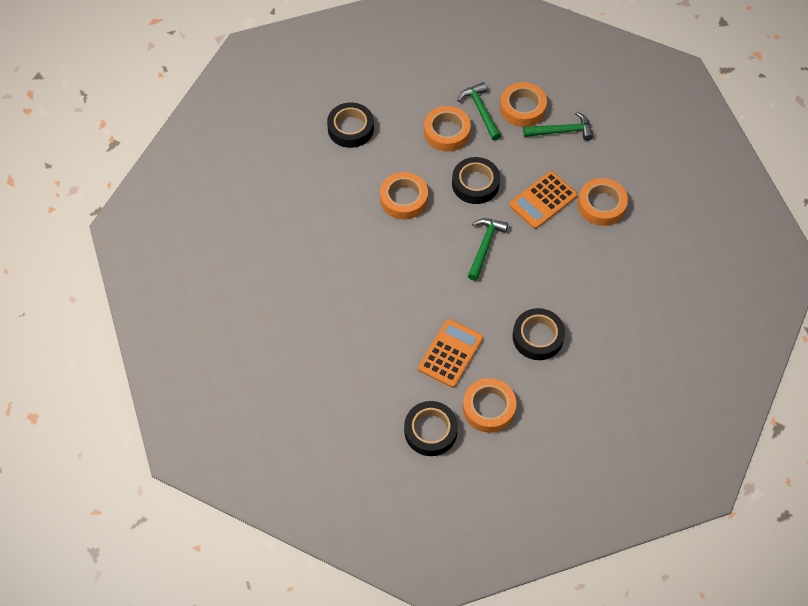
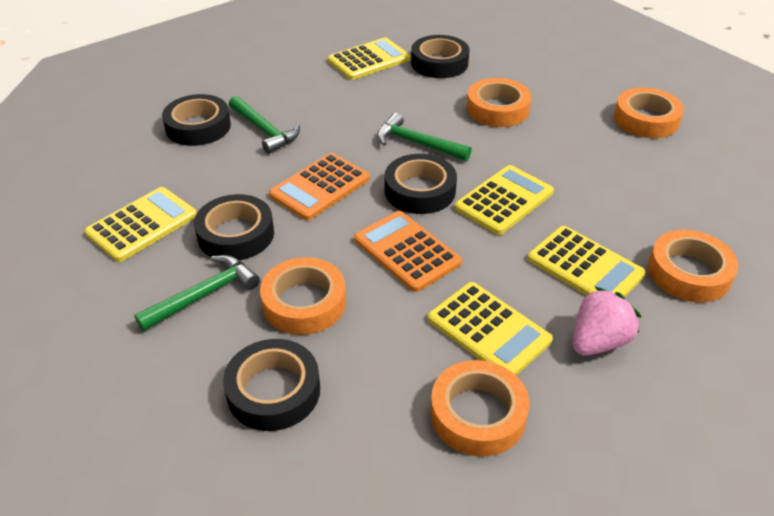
black tape: 4 -> 5
pink strawberry: 0 -> 1
yellow calculator: 0 -> 5

